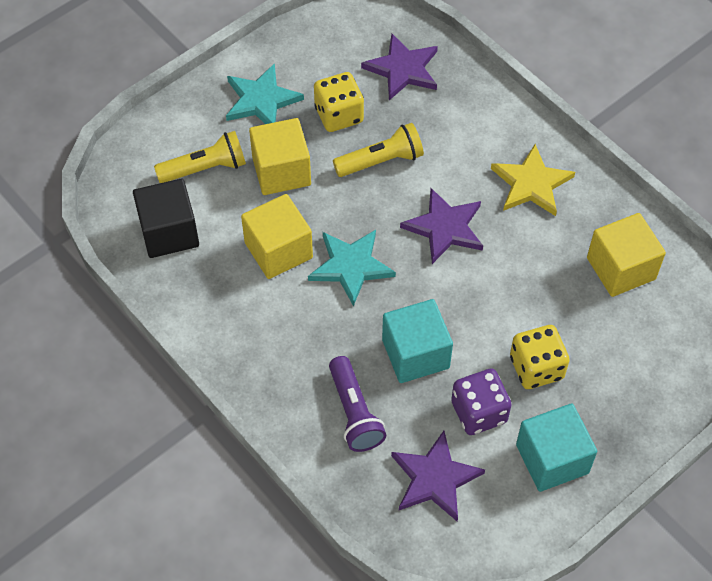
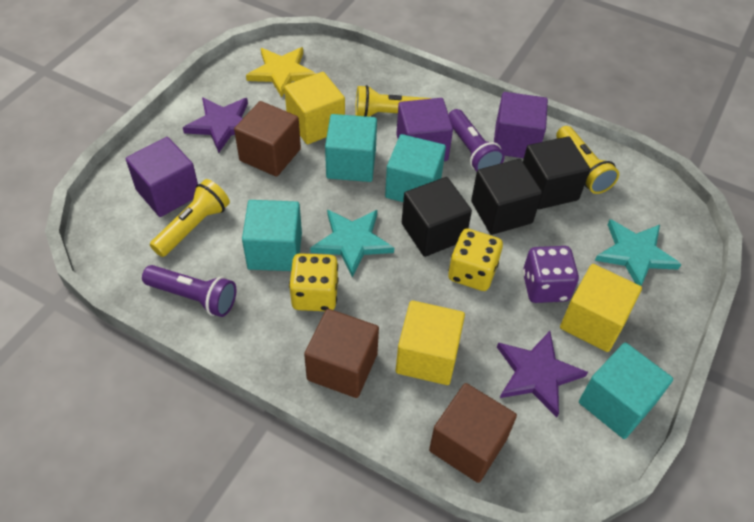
black cube: 1 -> 3
brown cube: 0 -> 3
purple cube: 0 -> 3
purple flashlight: 1 -> 2
purple star: 3 -> 2
turquoise cube: 2 -> 4
yellow flashlight: 2 -> 3

